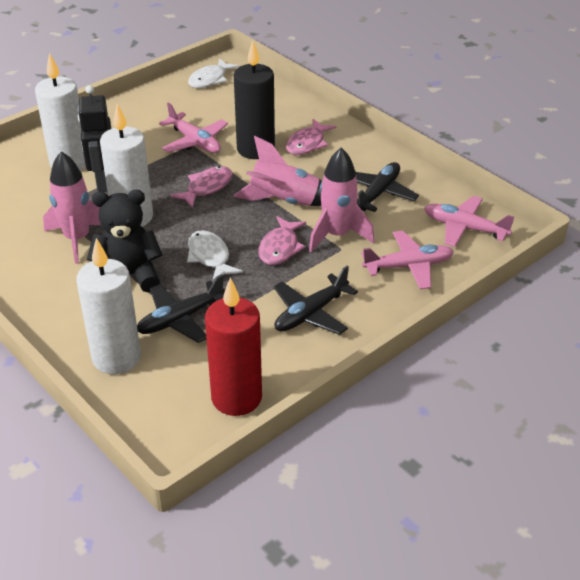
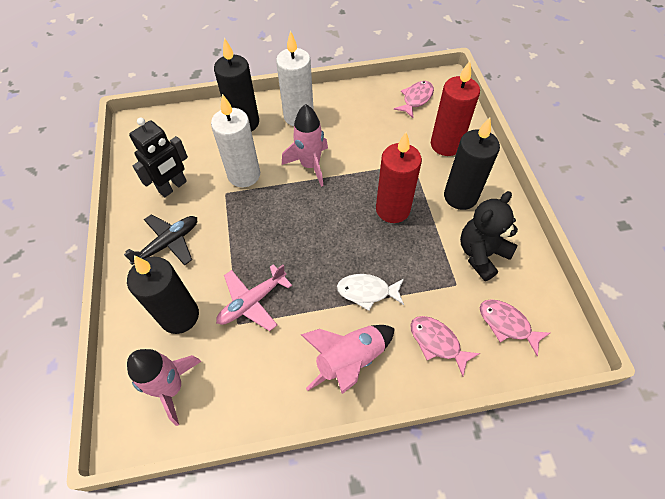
black candle: 1 -> 3
black plane: 3 -> 1
pink plane: 3 -> 1
red candle: 1 -> 2
white candle: 3 -> 2
white fish: 2 -> 1

